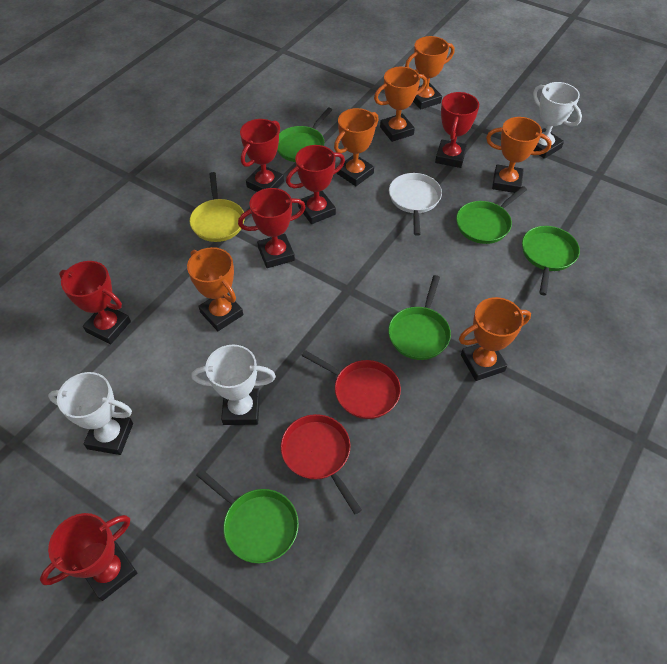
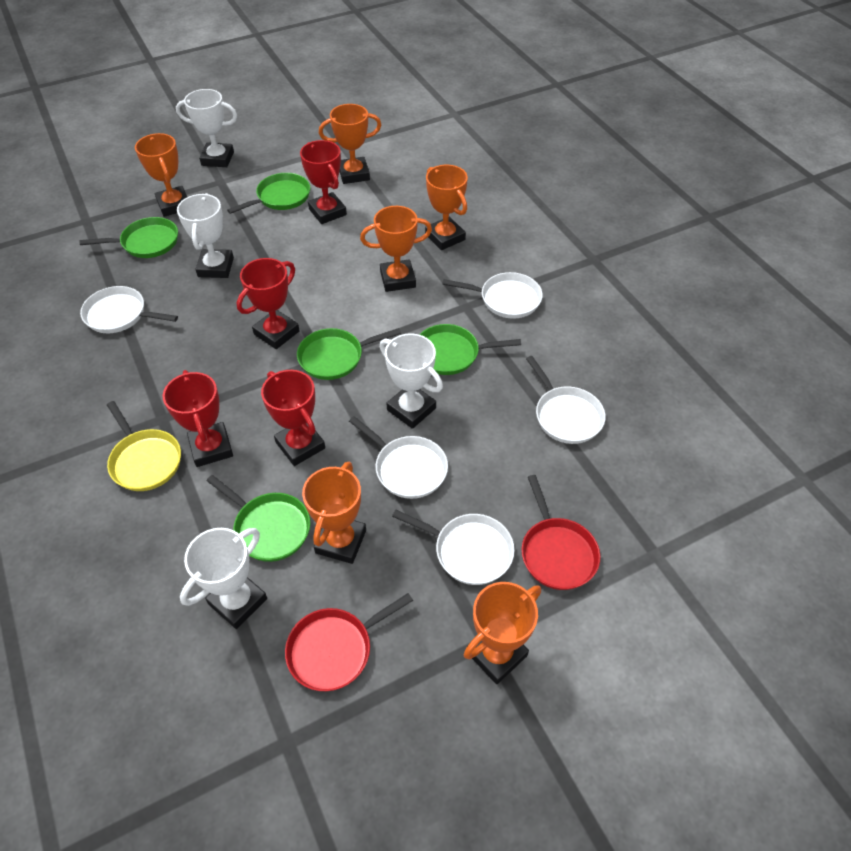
red trophy: 6 -> 4
white pan: 1 -> 5
white trophy: 3 -> 4

